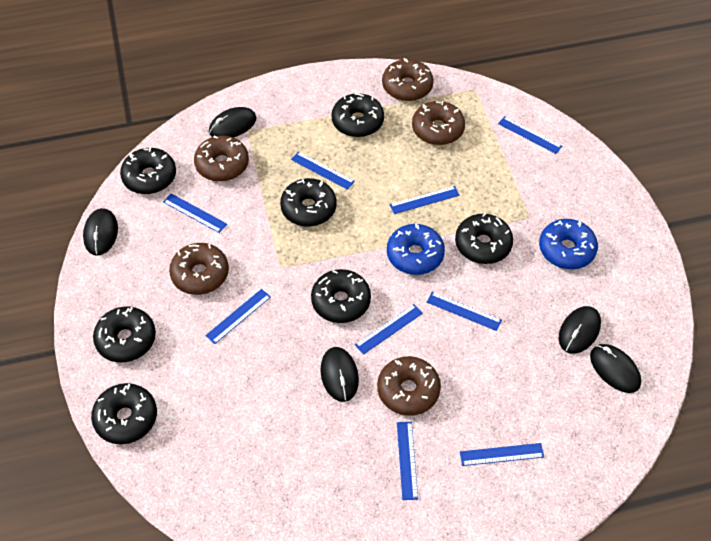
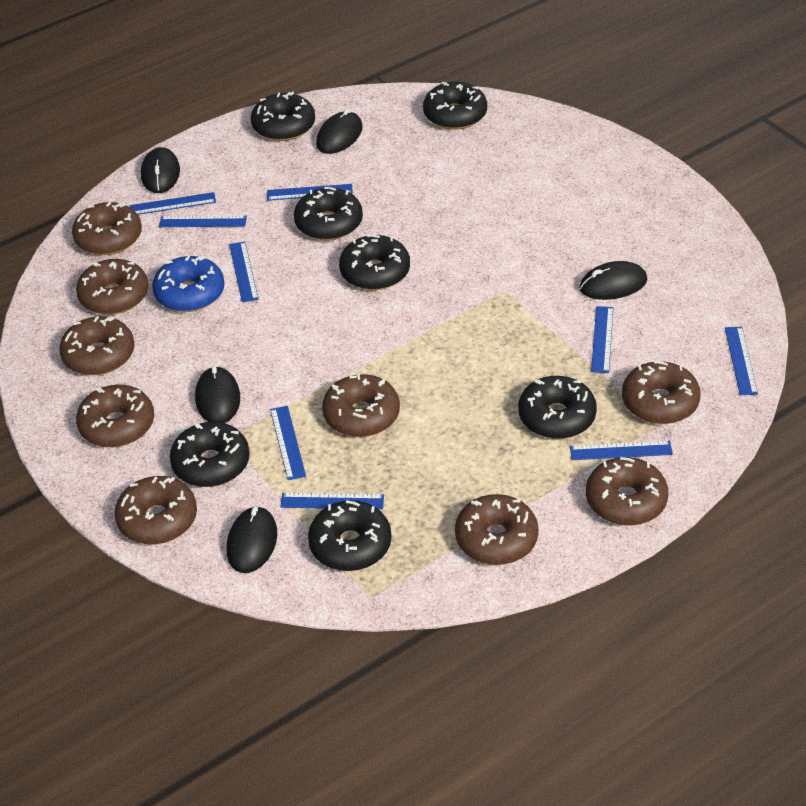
blue donut: 2 -> 1
brown donut: 5 -> 9

